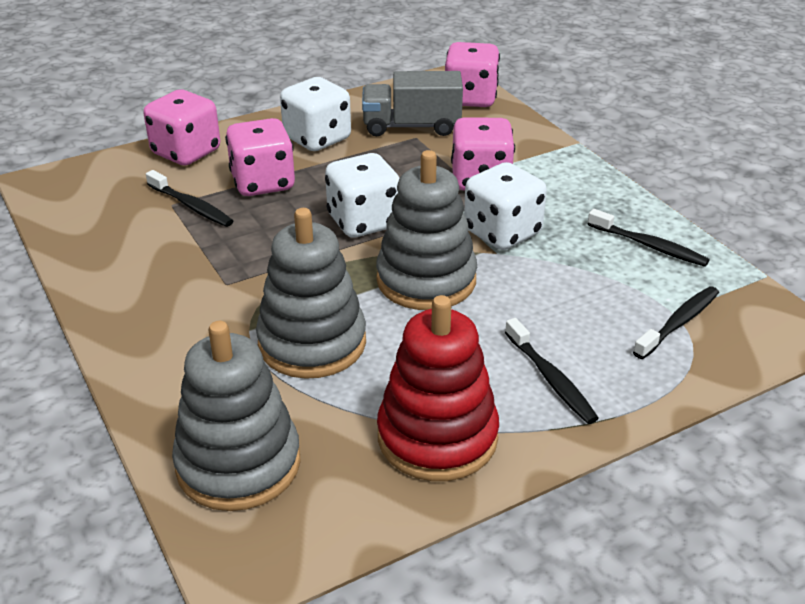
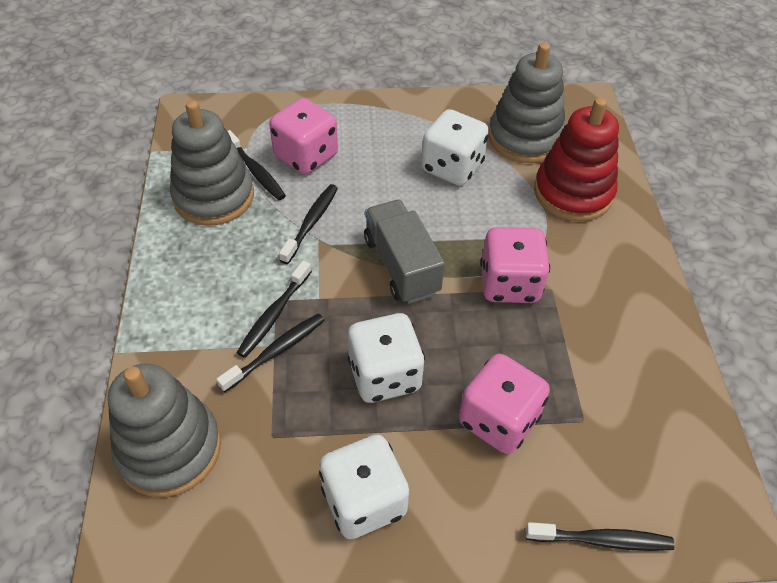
black toothbrush: 4 -> 5
pink dice: 4 -> 3

